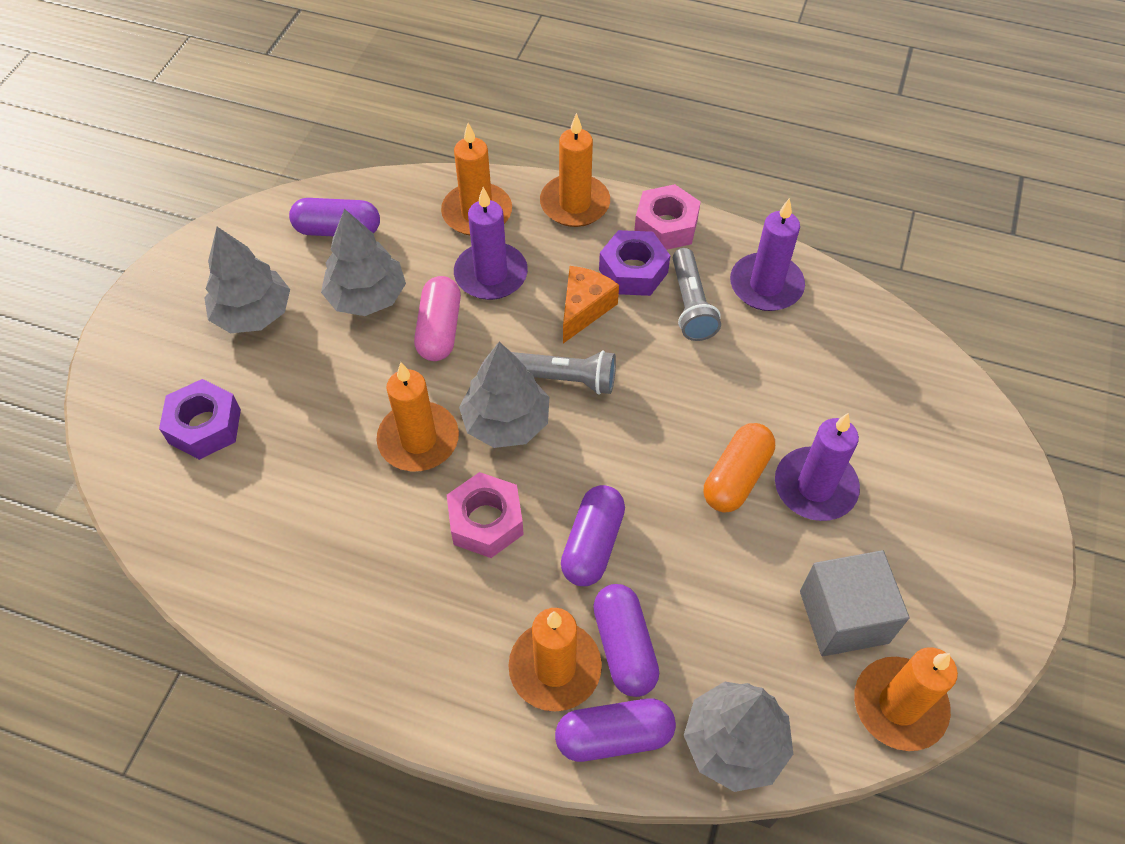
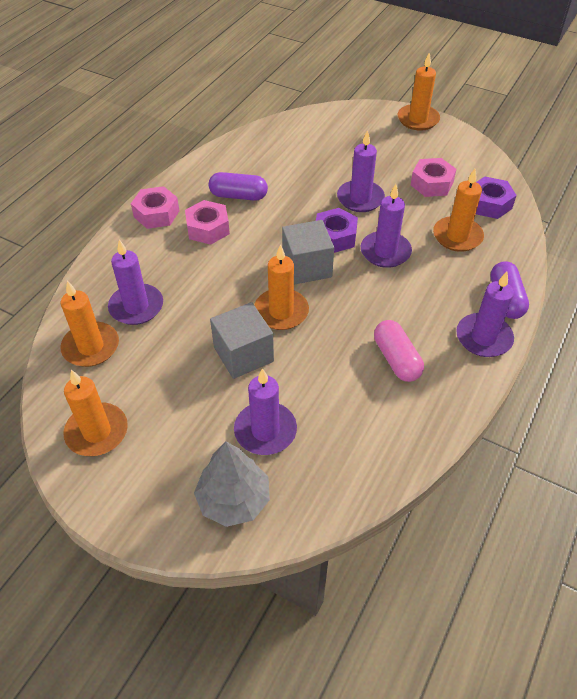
grey cube: 1 -> 2
grey flashlight: 2 -> 0
grey tree: 4 -> 1
orange capsule: 1 -> 0
orange cheese: 1 -> 0
pink nut: 2 -> 3
purple candle: 3 -> 5
purple capsule: 4 -> 2

